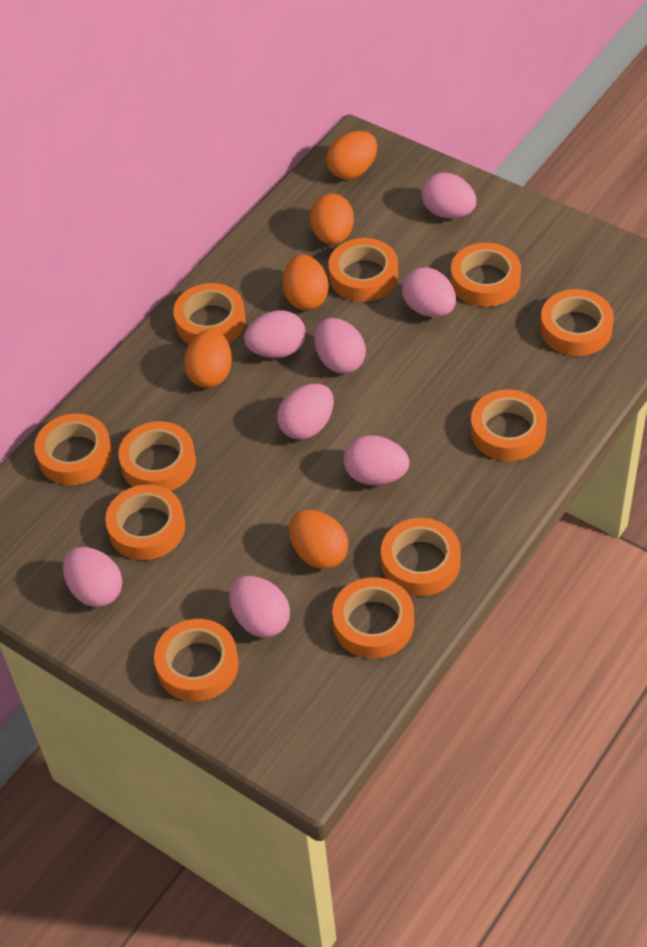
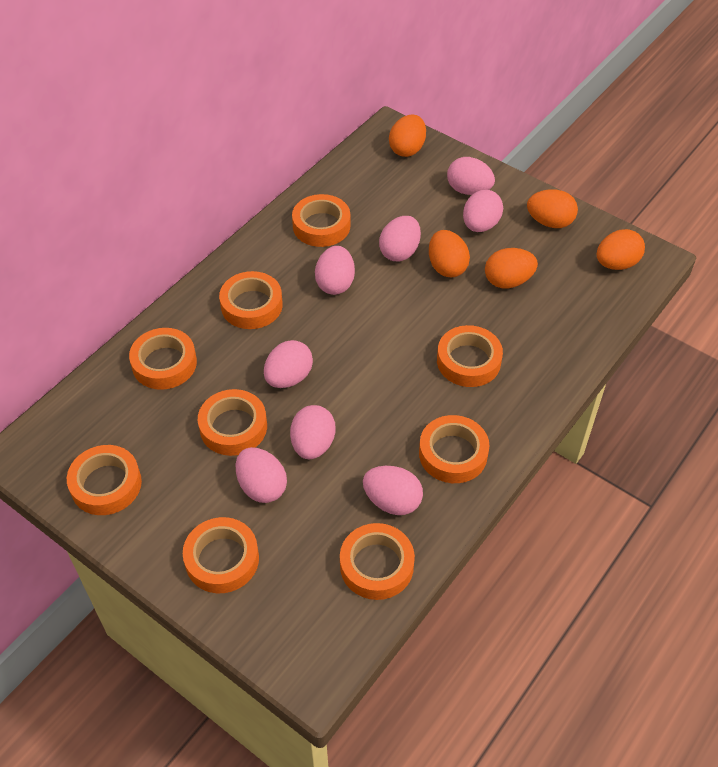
orange tape: 11 -> 9

